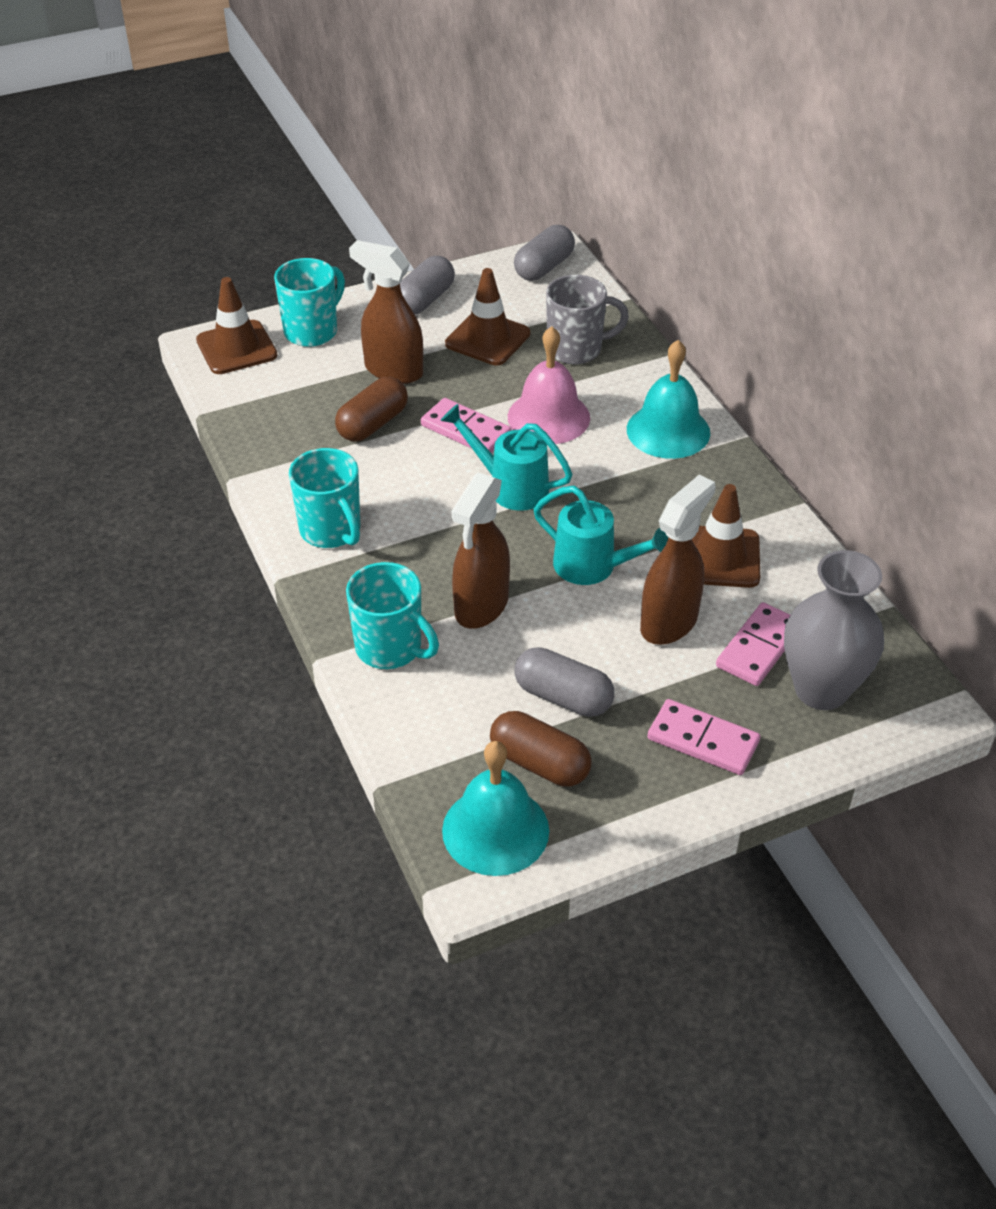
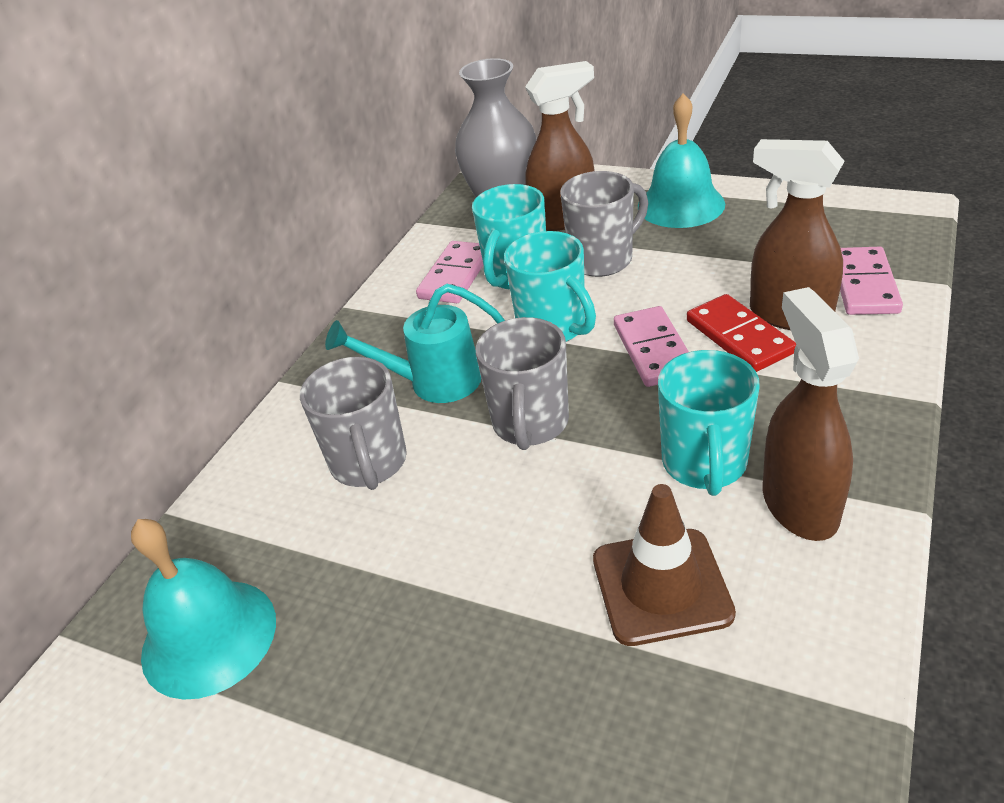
brown capsule: 2 -> 0
brown traffic cone: 3 -> 1
grey capsule: 3 -> 0
grey mug: 1 -> 3
pink bell: 1 -> 0
red domino: 0 -> 1
turquoise watering can: 2 -> 1

